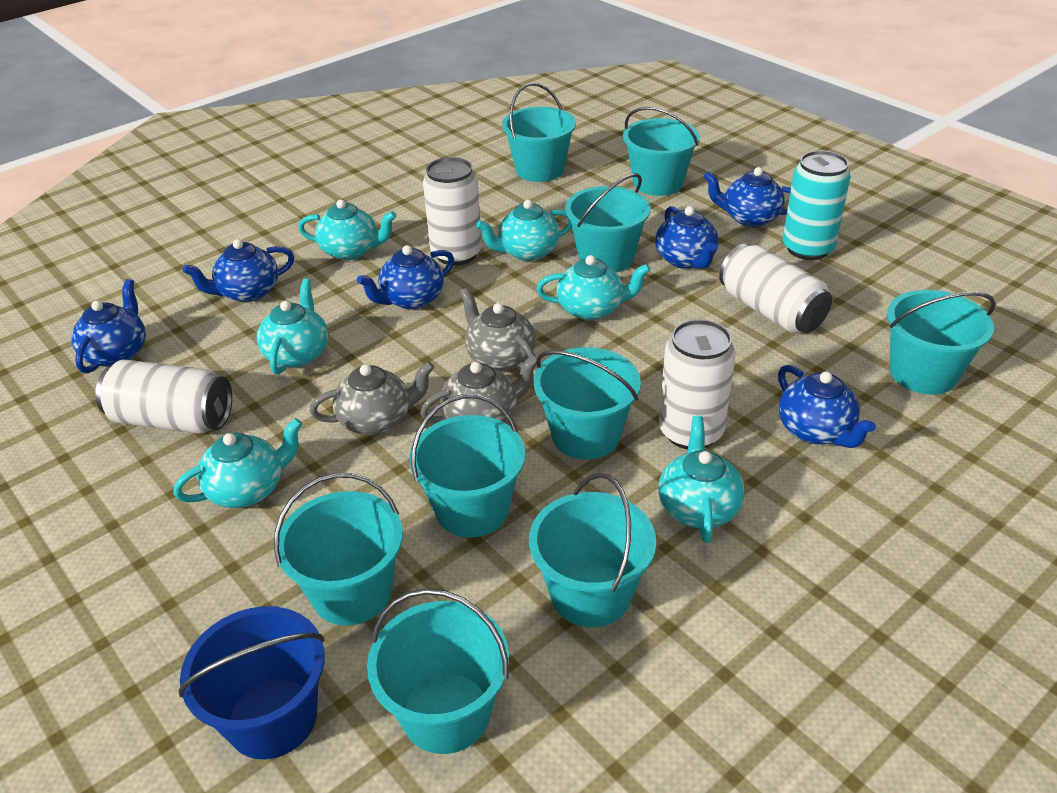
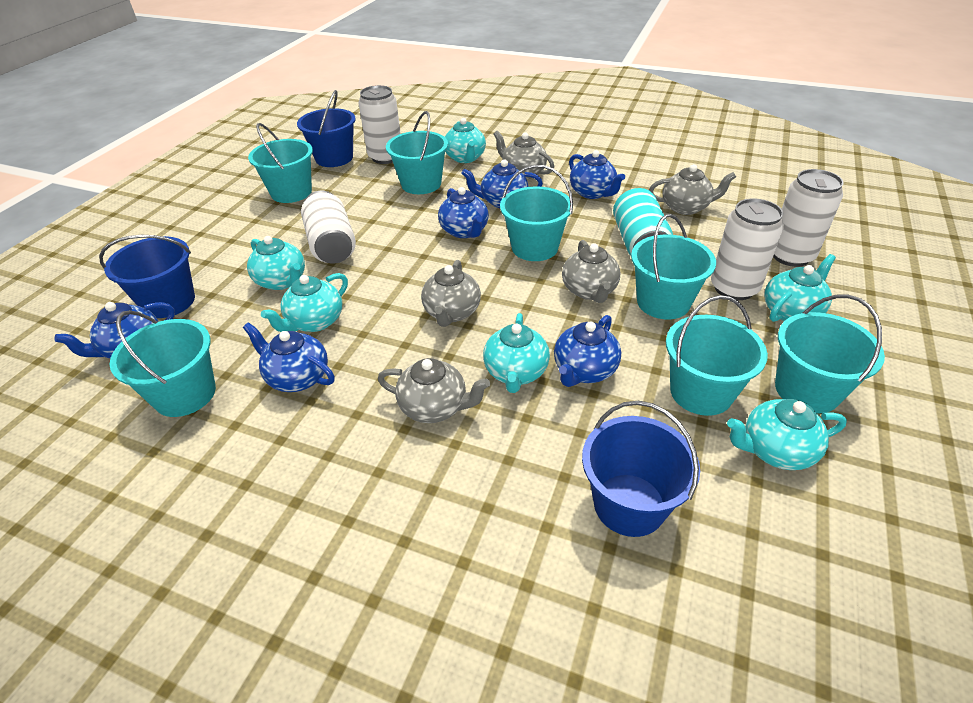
blue bucket: 1 -> 3
grey teapot: 3 -> 5
turquoise bucket: 9 -> 7

